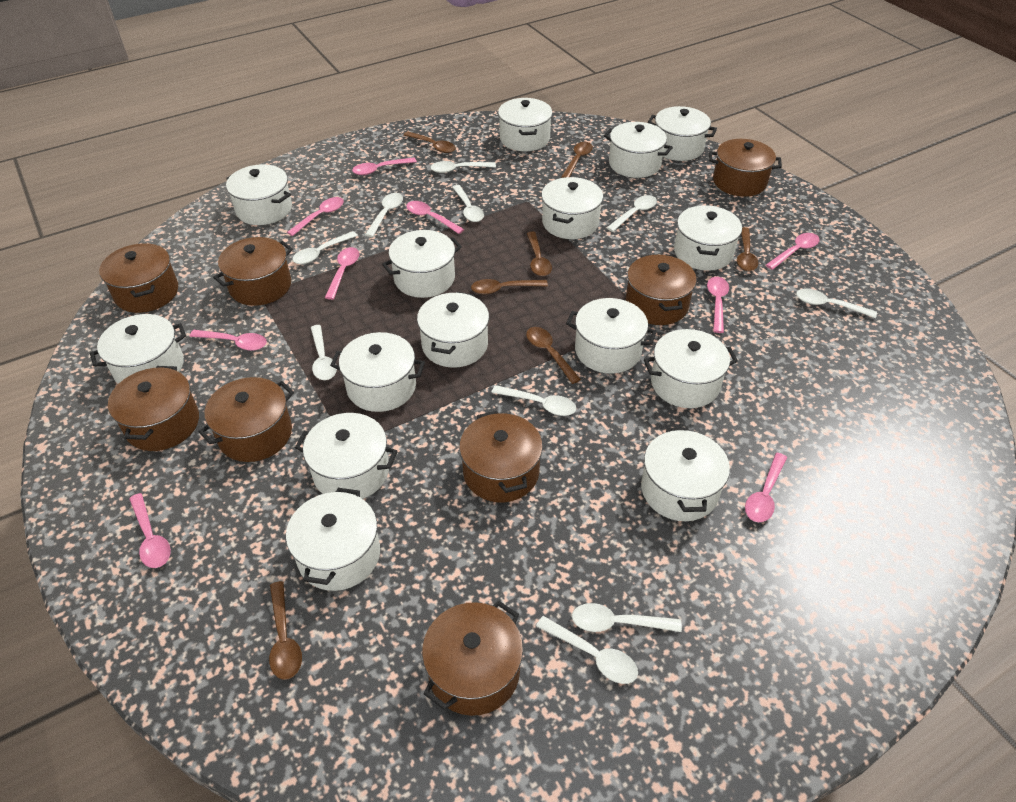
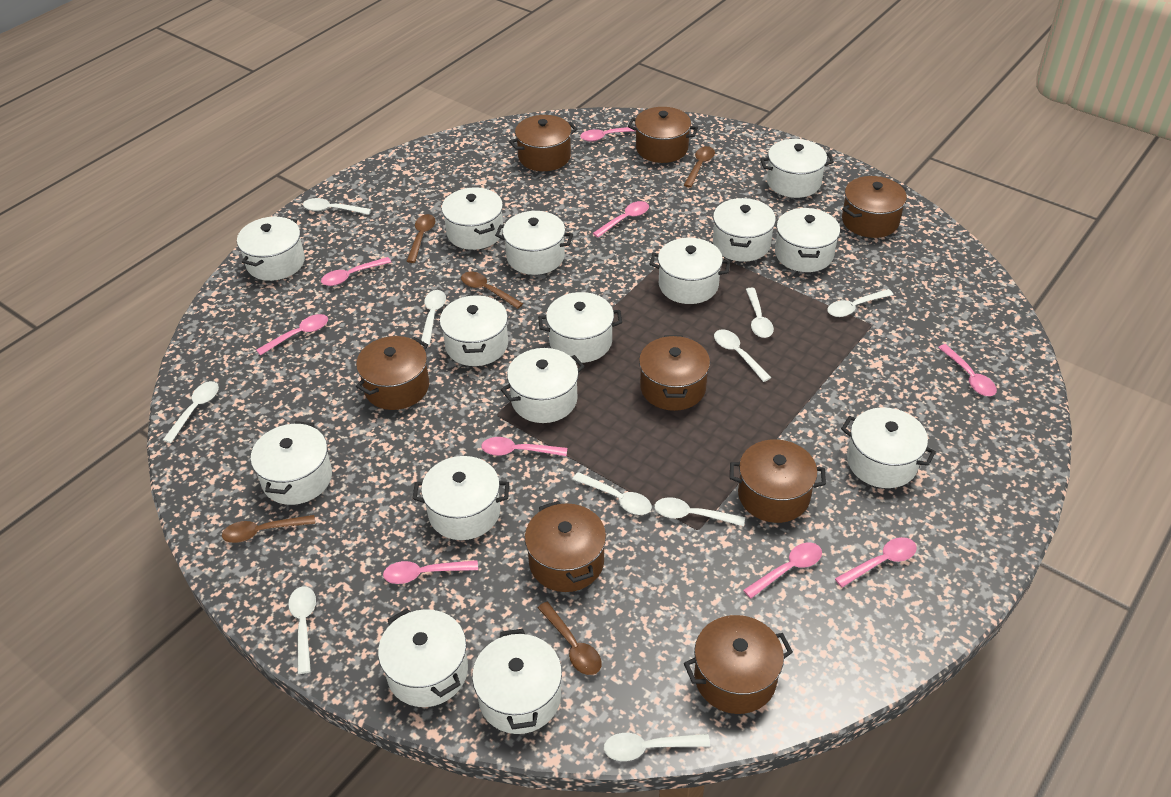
brown spoon: 7 -> 5

